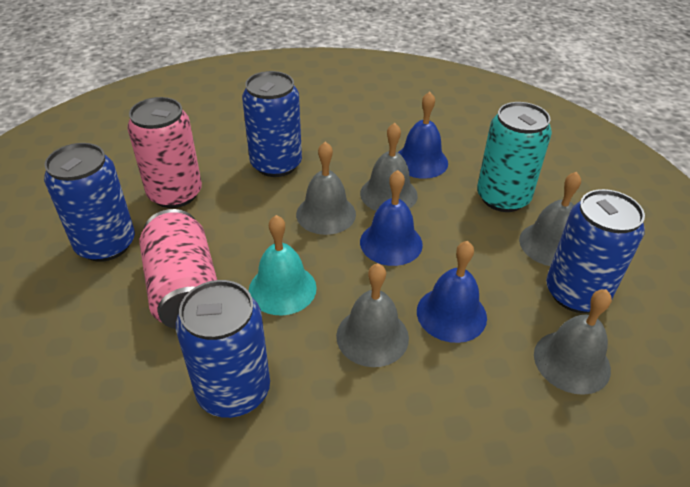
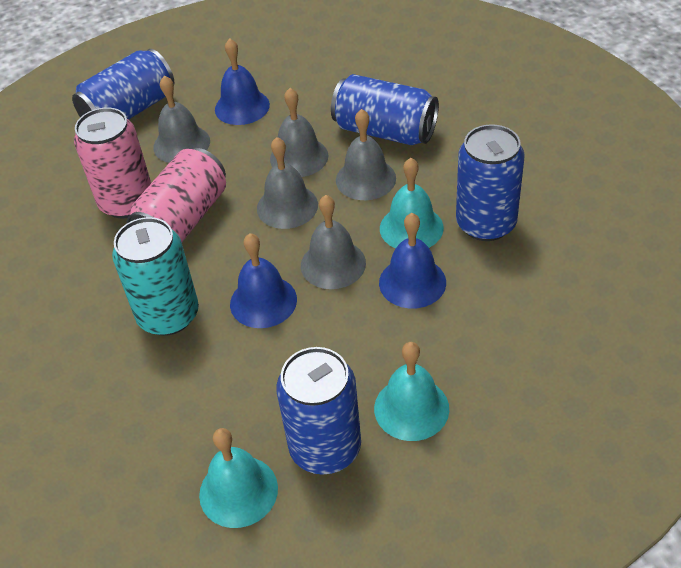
turquoise bell: 1 -> 3

